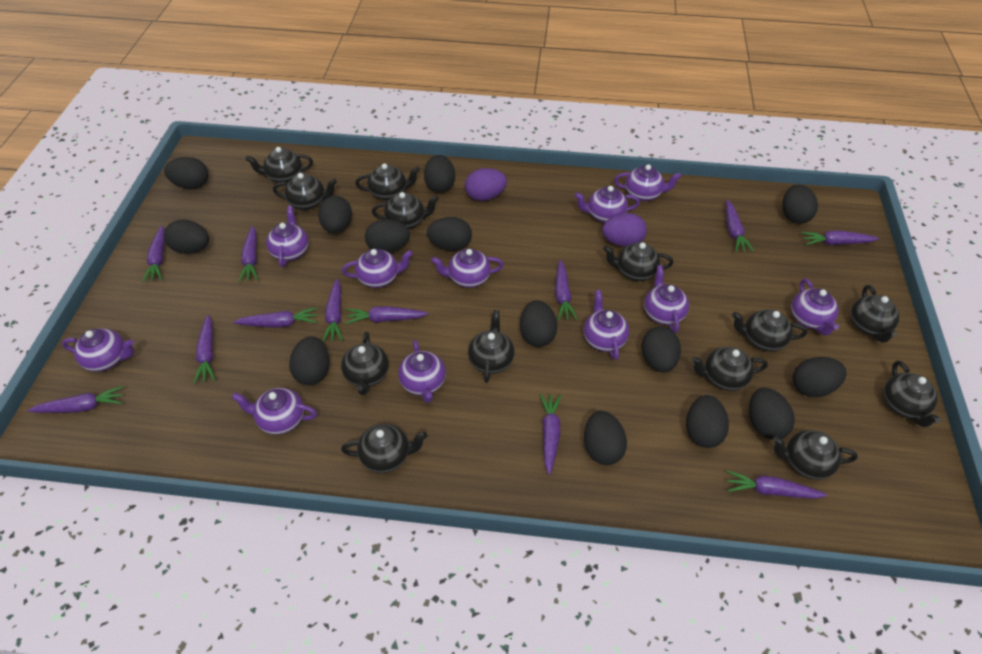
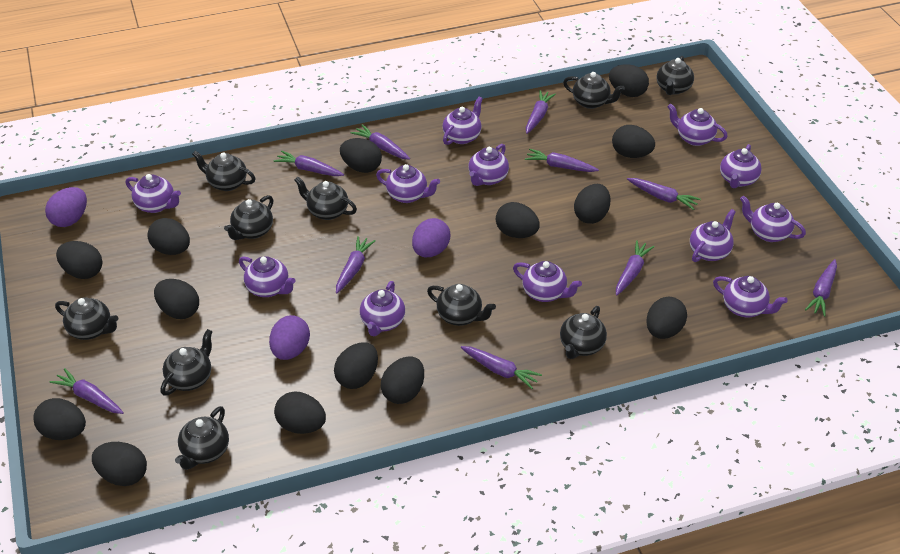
black teapot: 13 -> 10
purple carrot: 12 -> 10
purple egg: 2 -> 3
purple teapot: 11 -> 12

